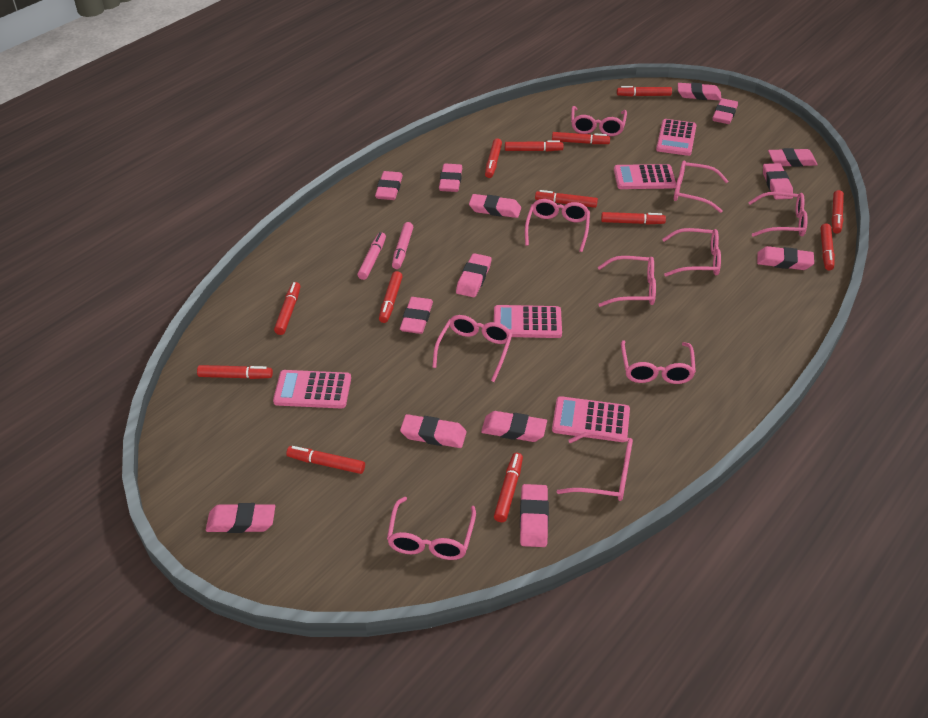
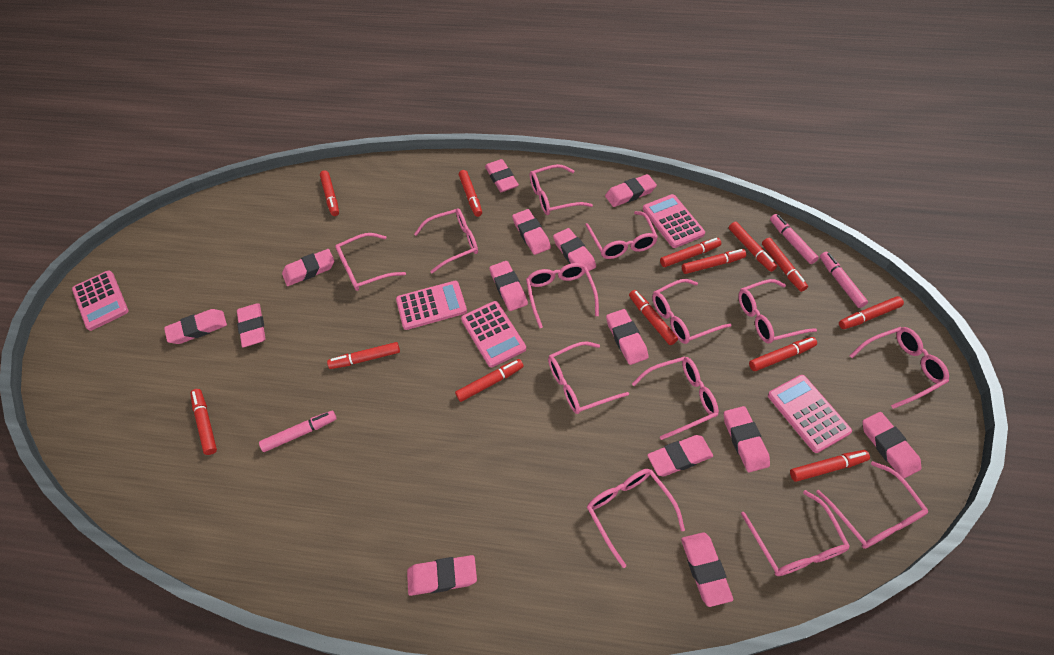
pink glasses: 10 -> 13
pink marker: 2 -> 3

